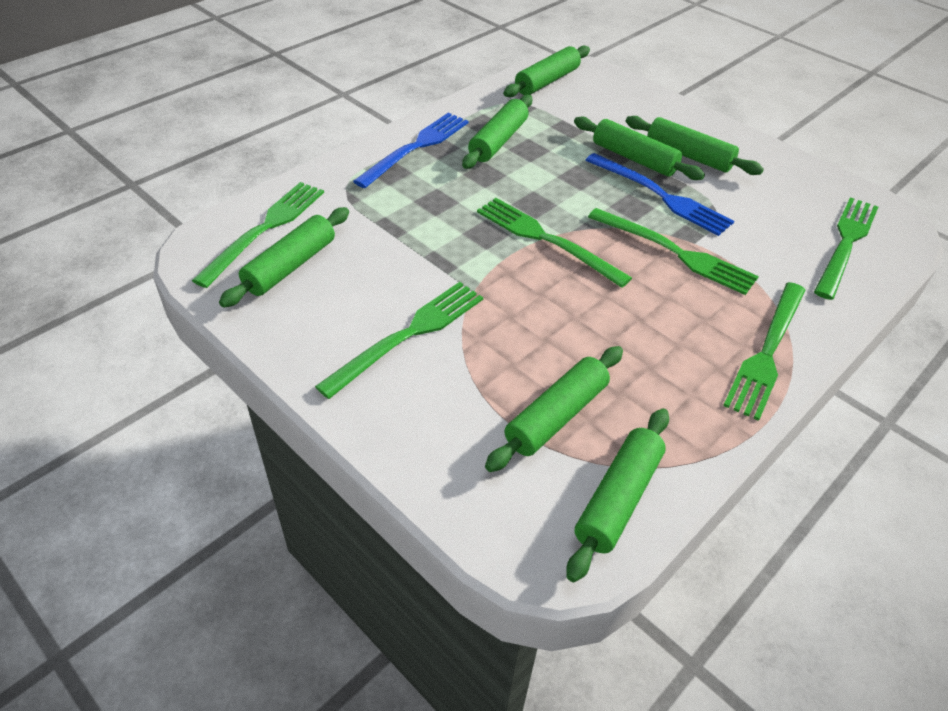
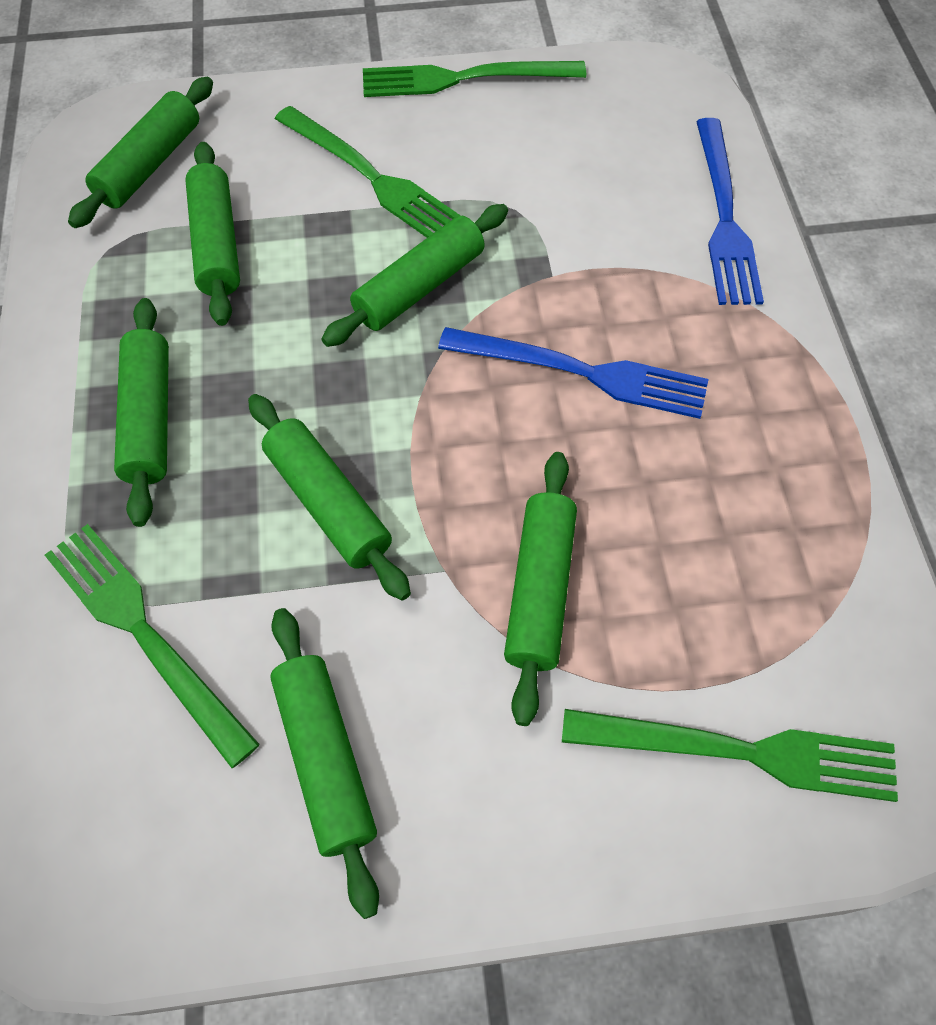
green fork: 6 -> 4

